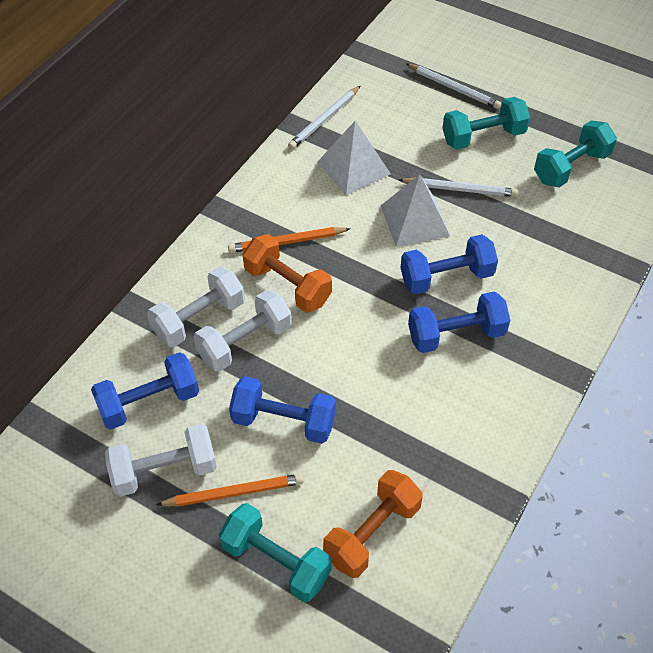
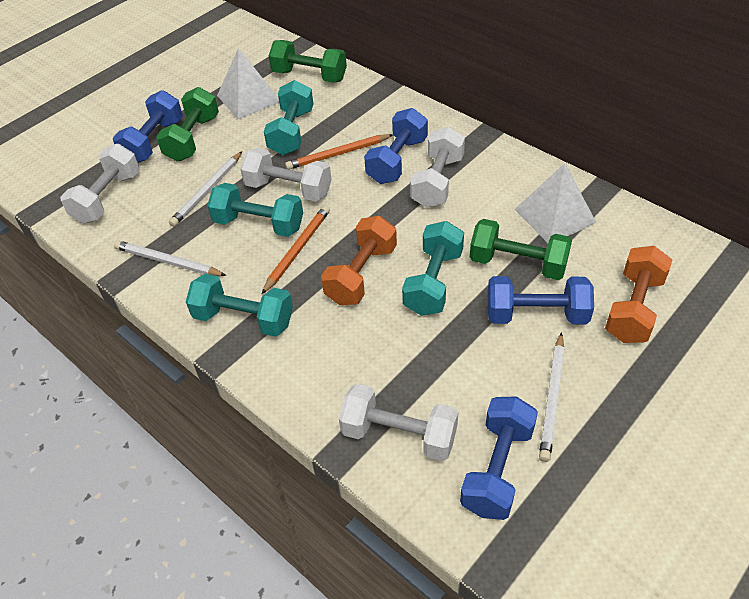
green dumbbell: 0 -> 3
turquoise dumbbell: 3 -> 4
white dumbbell: 3 -> 4

